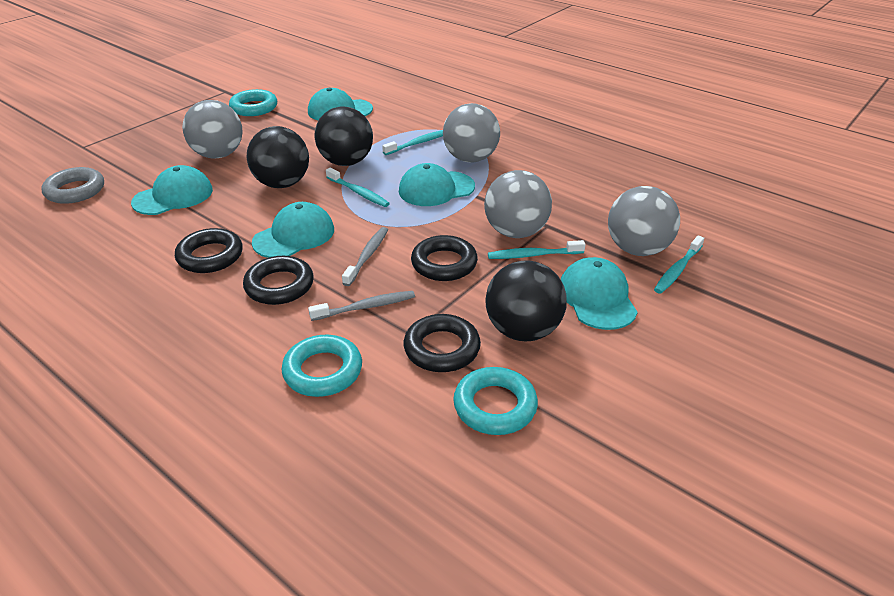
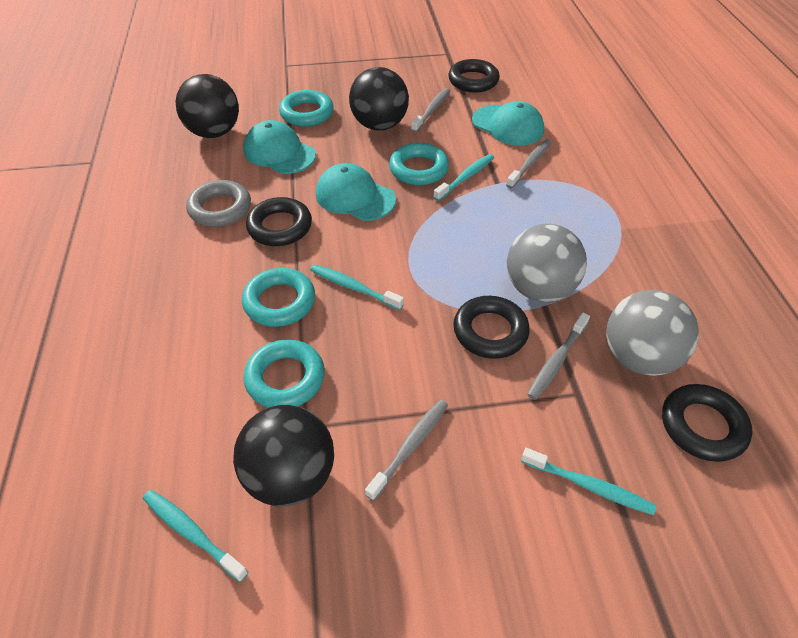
grey ball: 4 -> 2
grey toothbrush: 2 -> 4
turquoise cap: 5 -> 3
turquoise ring: 3 -> 4

